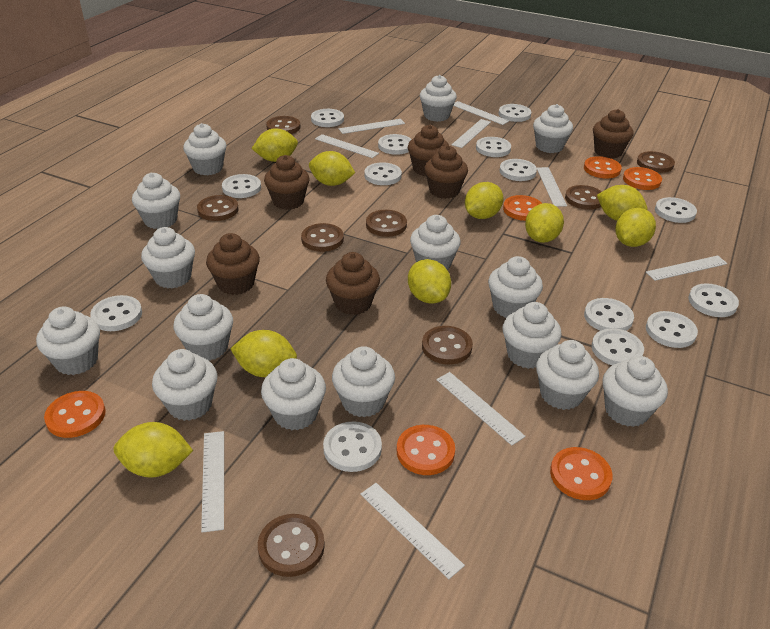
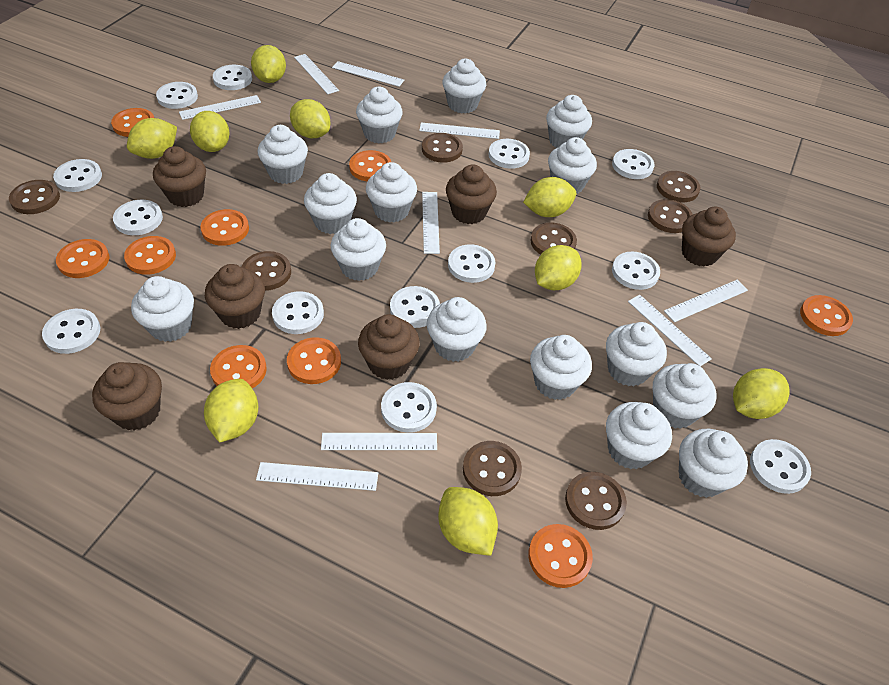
orange button: 6 -> 9
white button: 14 -> 13

